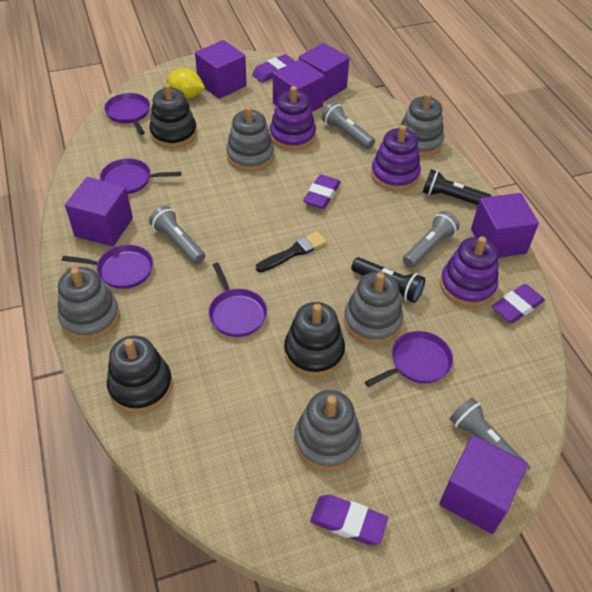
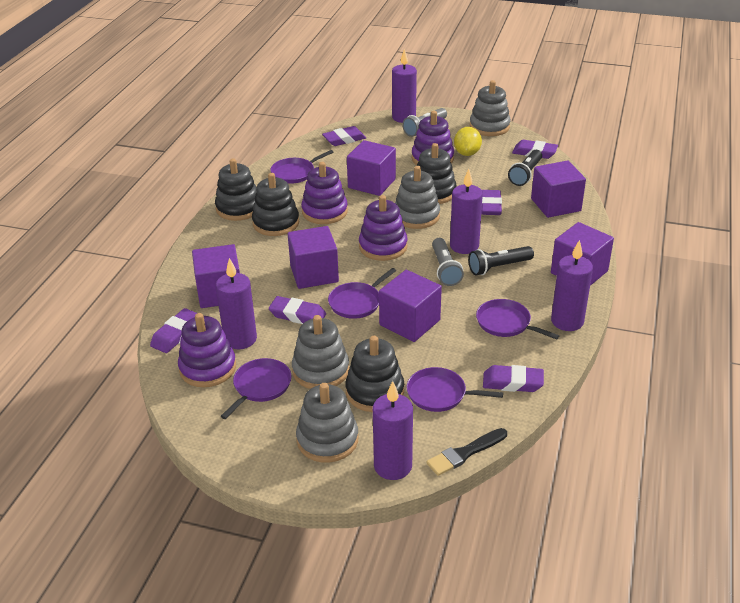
black stacking toy: 3 -> 4
grey flashlight: 4 -> 2
grey stacking toy: 5 -> 4
purple candle: 0 -> 5
purple eraser: 4 -> 6
purple stacking toy: 3 -> 4

